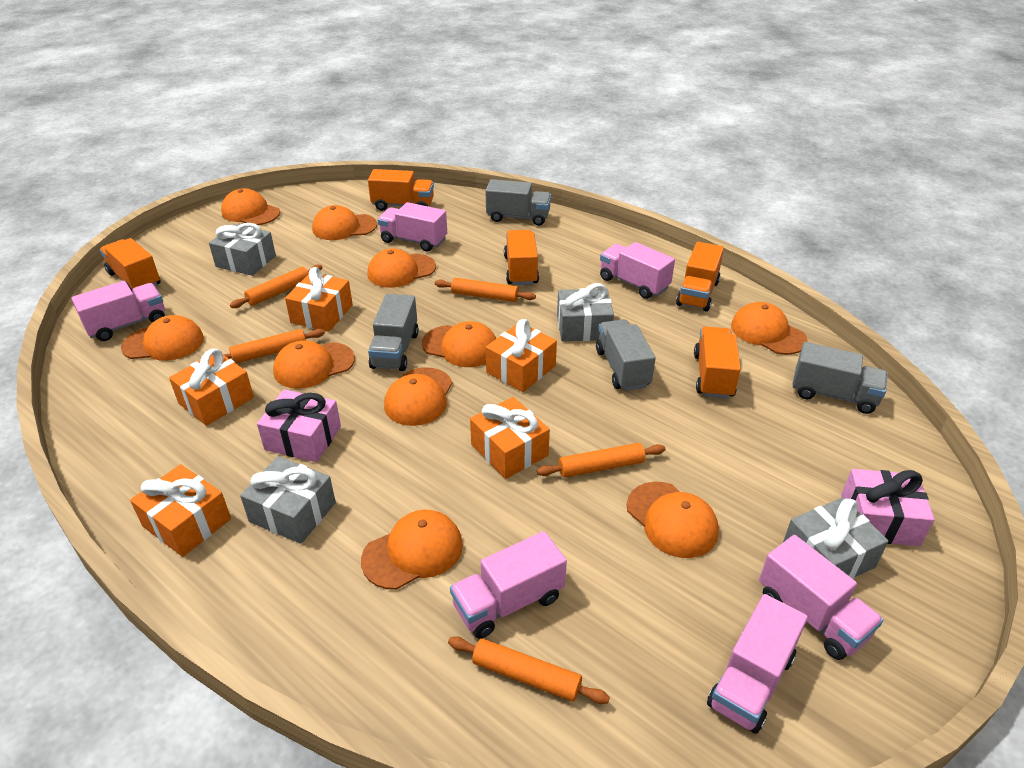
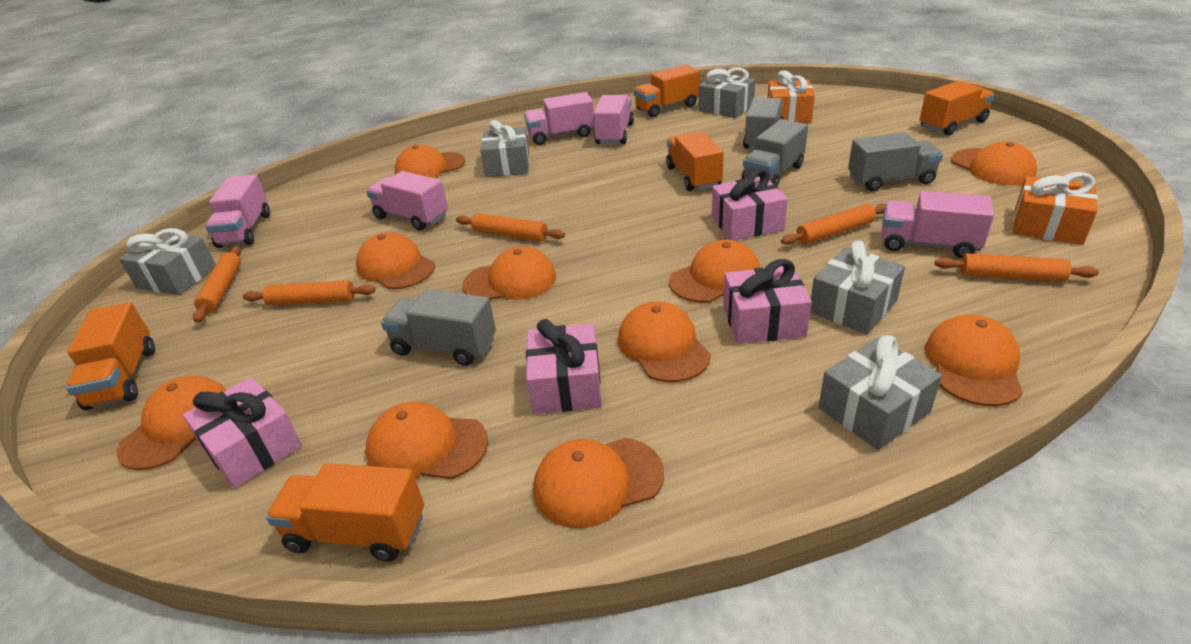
grey gift: 4 -> 5
orange gift: 5 -> 2
pink gift: 2 -> 4
pink truck: 6 -> 5

